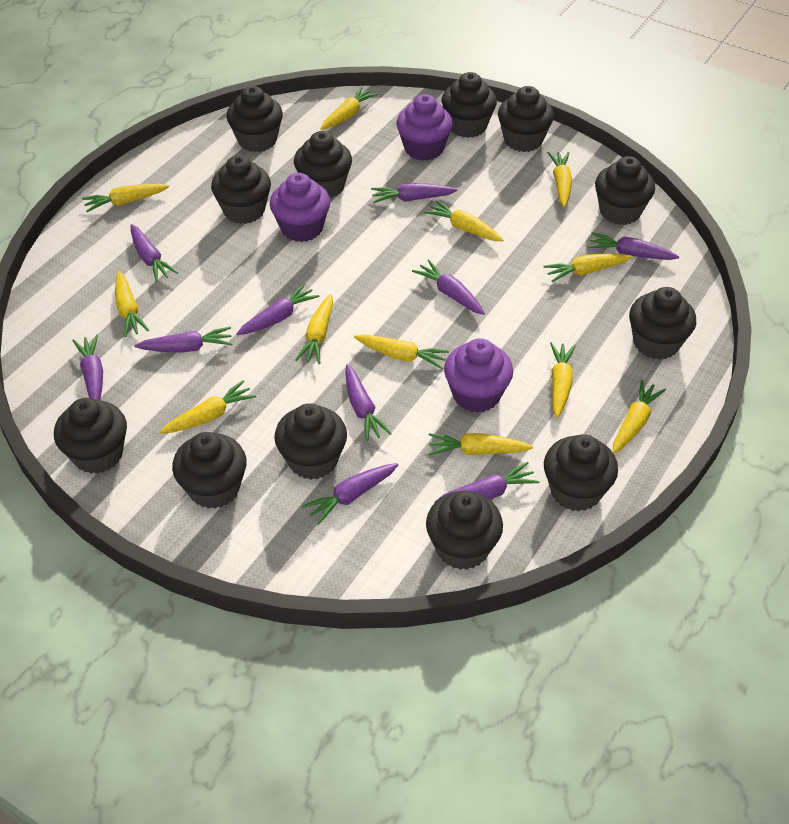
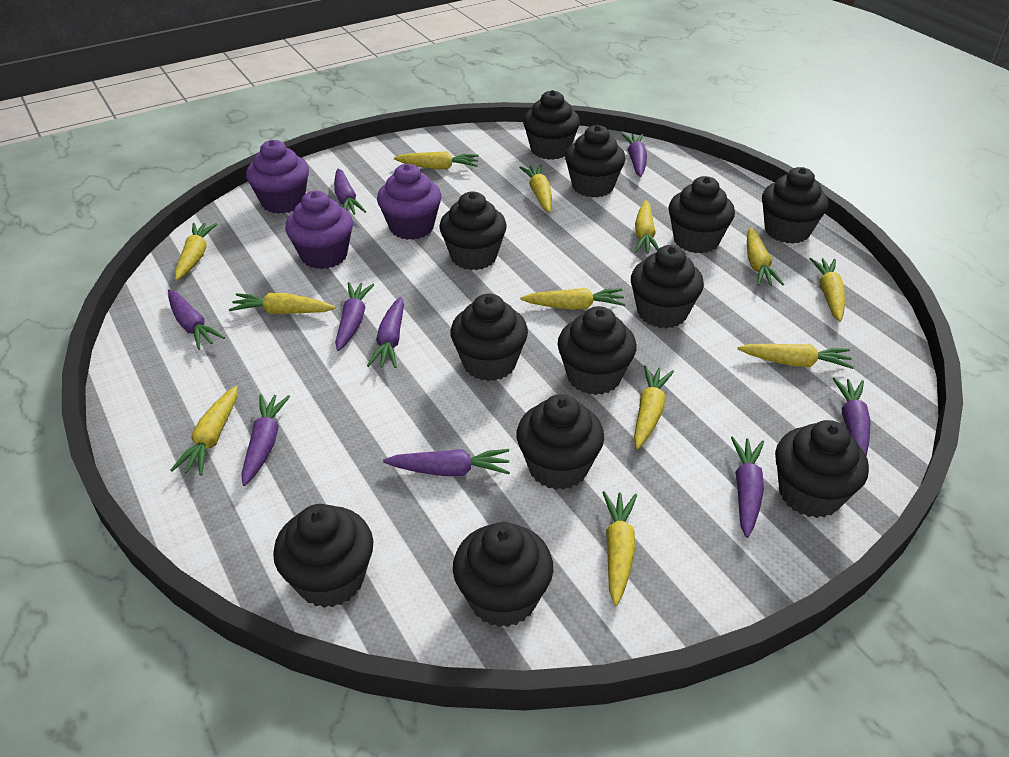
purple carrot: 10 -> 9

